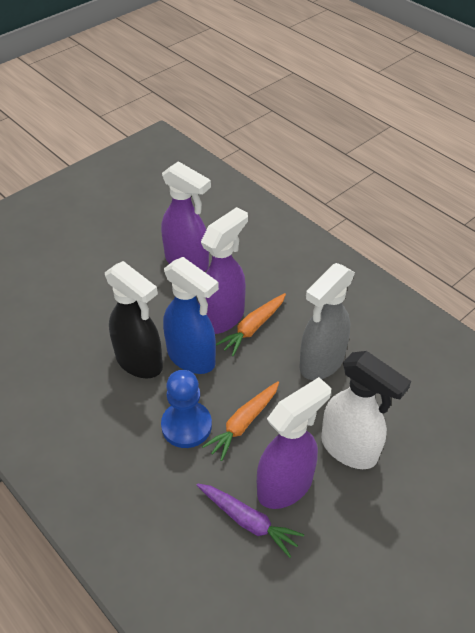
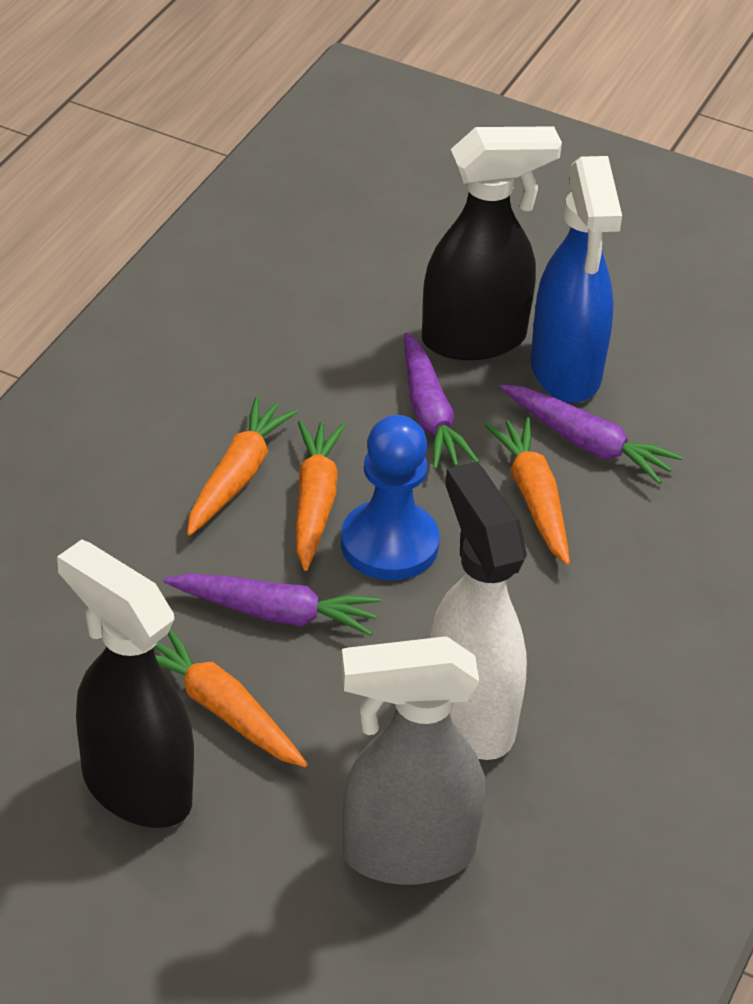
black spray bottle: 1 -> 2
orange carrot: 2 -> 4
purple carrot: 1 -> 3
purple spray bottle: 3 -> 0

